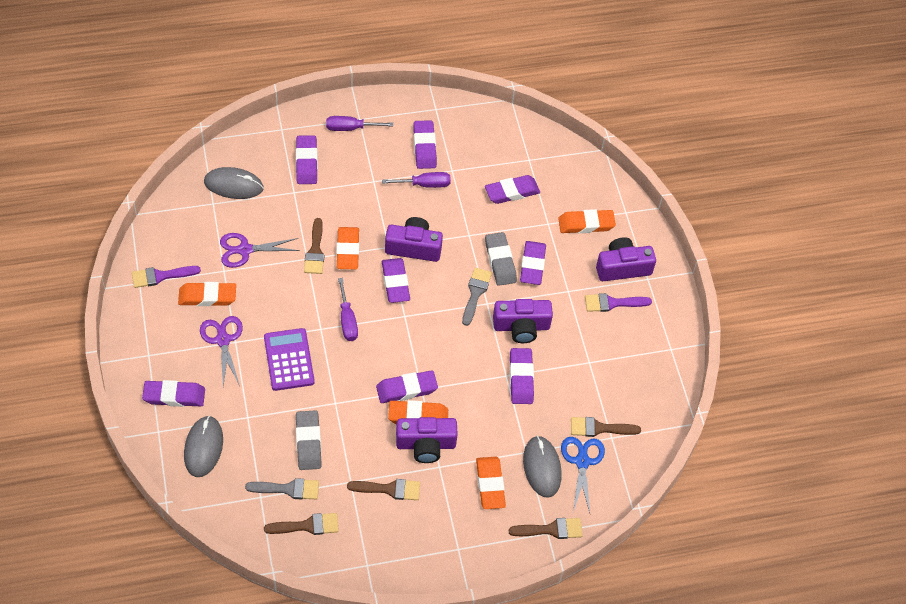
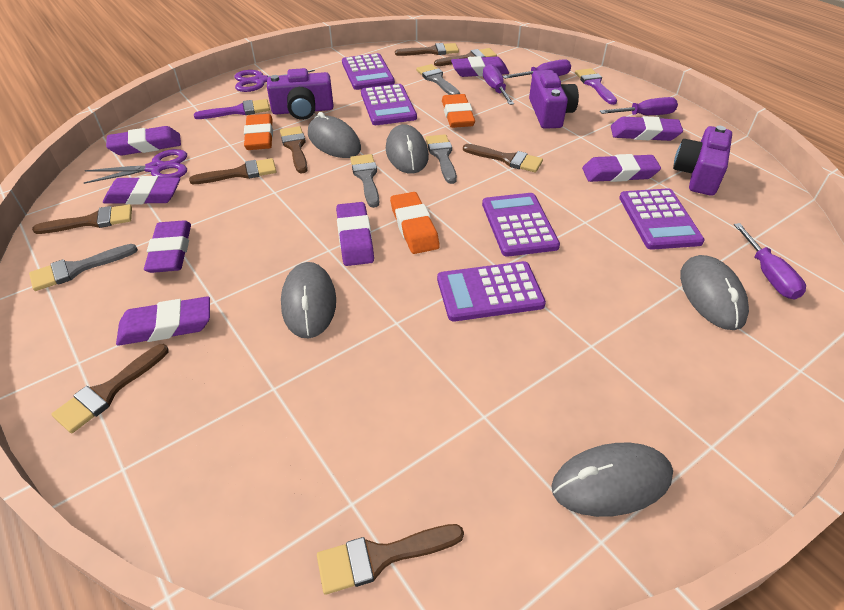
blue scissors: 1 -> 0
brown brush: 5 -> 8
grey brush: 2 -> 4
grey eraser: 2 -> 0
grey mouse: 3 -> 5
orange eraser: 5 -> 3
purple calculator: 1 -> 5
purple camera: 4 -> 3
purple screwdriver: 3 -> 4

